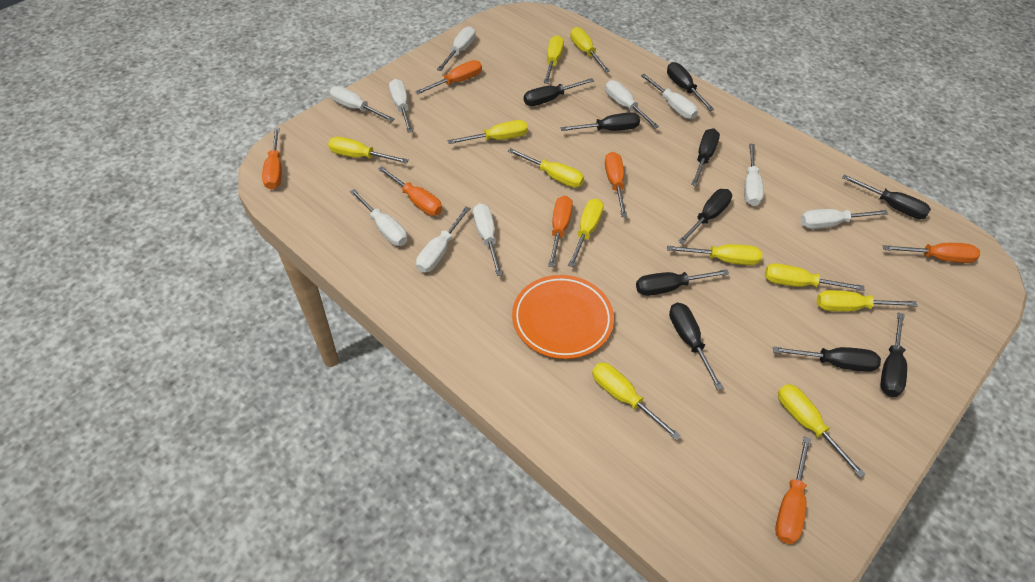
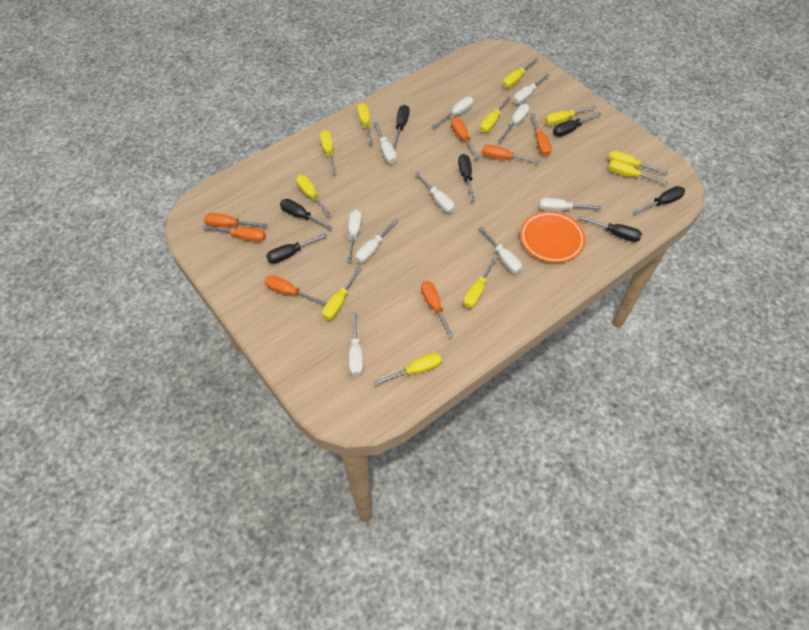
black screwdriver: 10 -> 7

